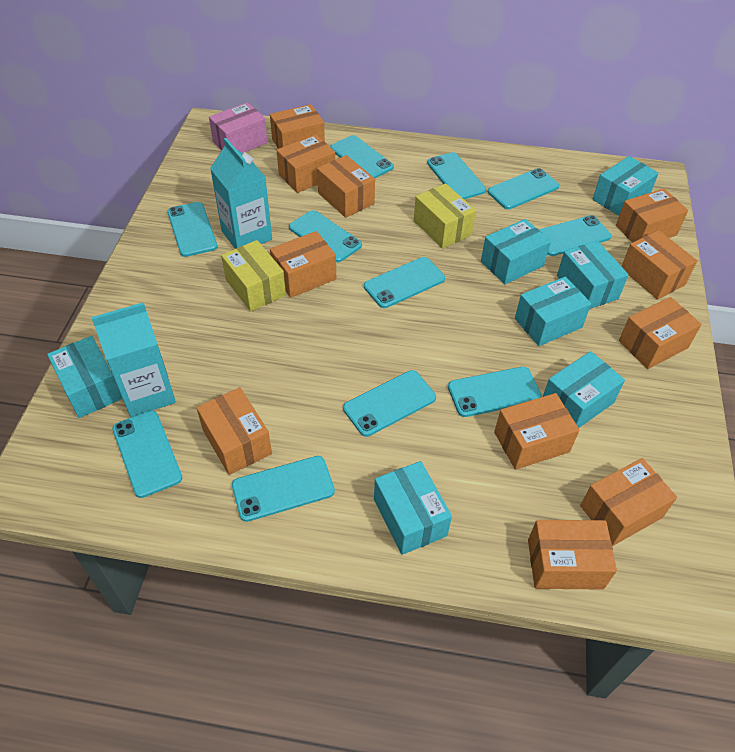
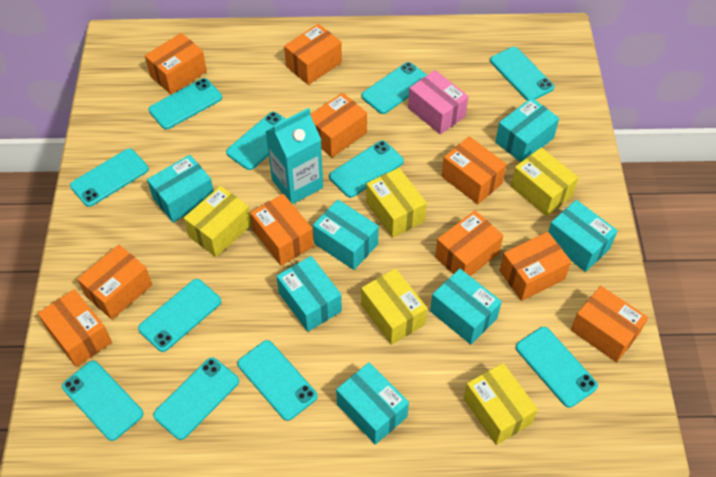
orange box: 11 -> 10
turquoise carton: 2 -> 1
yellow box: 2 -> 5

